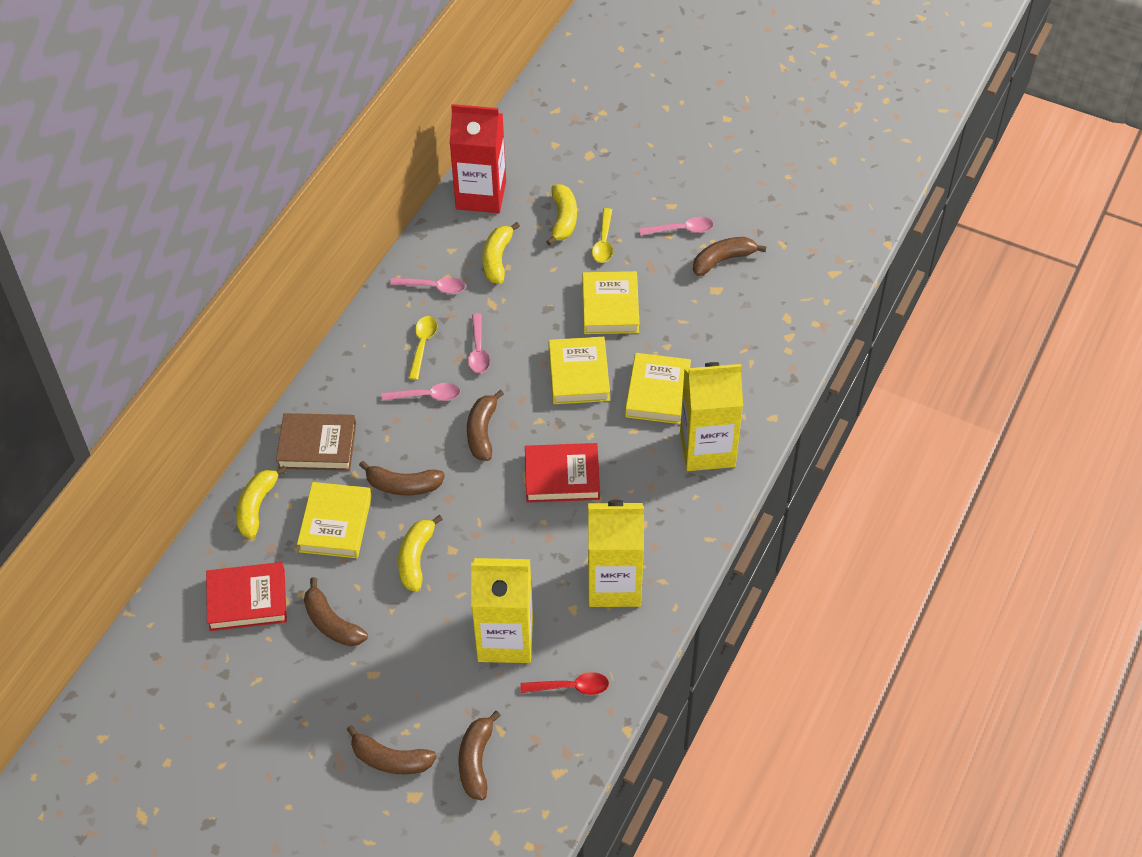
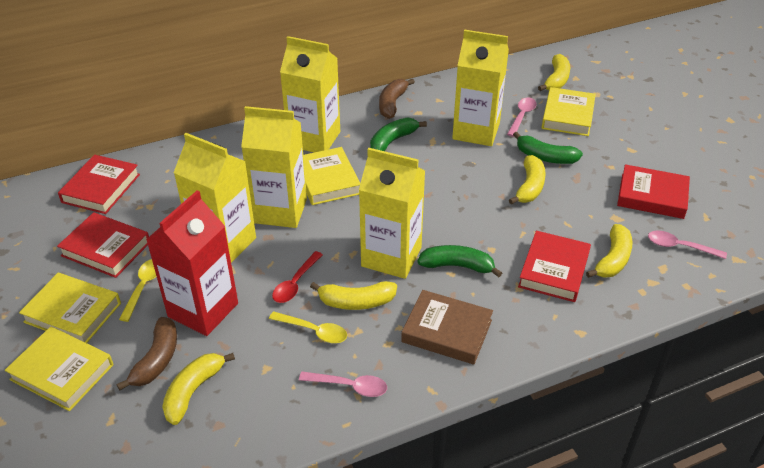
brown banana: 6 -> 2
green banana: 0 -> 3
pink spoon: 4 -> 3
red book: 2 -> 4
yellow banana: 4 -> 5
yellow carton: 3 -> 5

